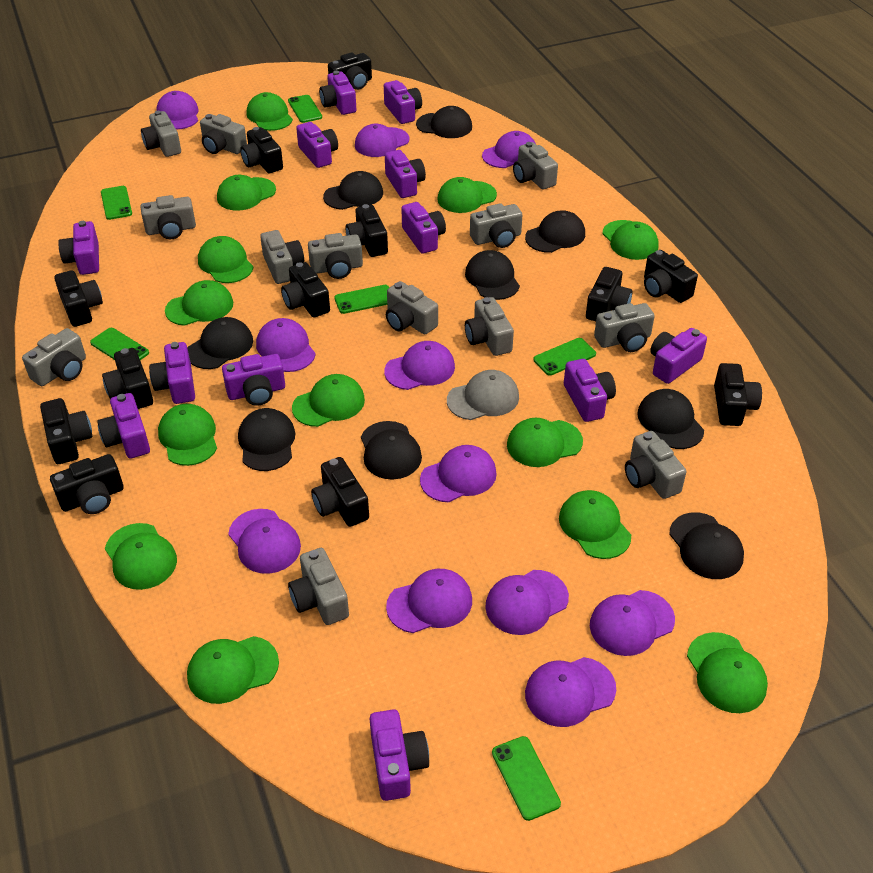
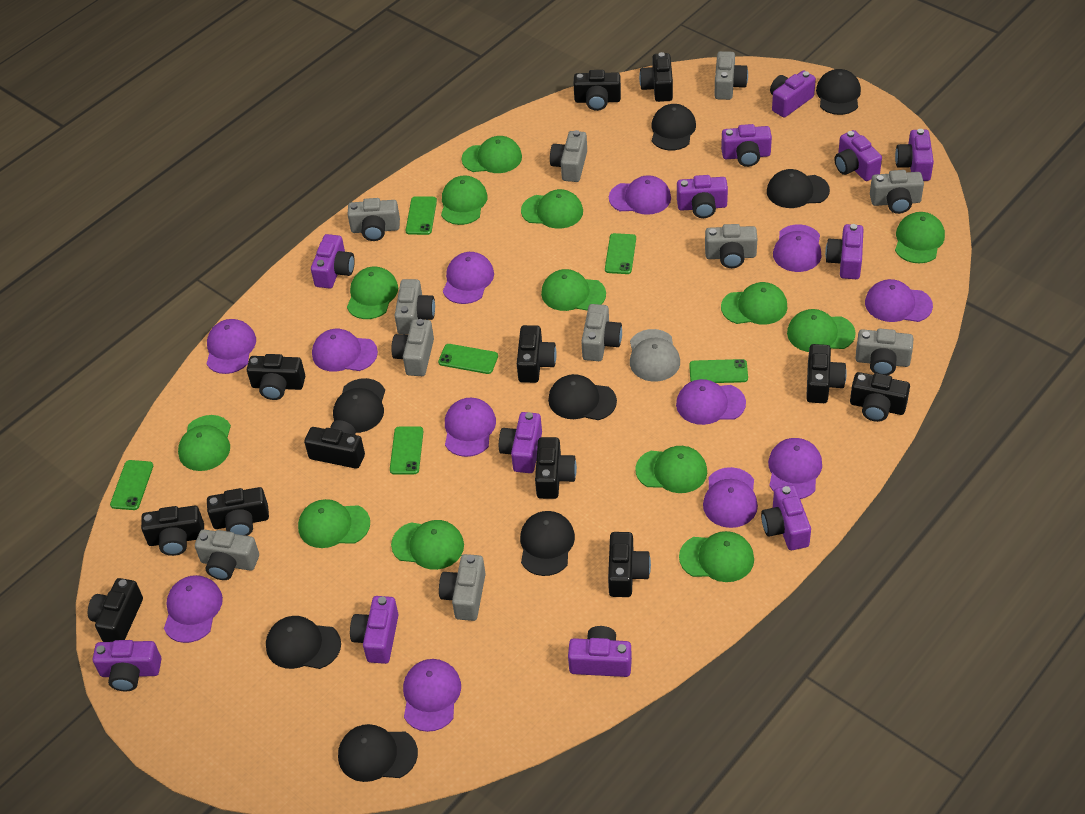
black cap: 9 -> 8
grey camera: 13 -> 11
purple cap: 11 -> 12

